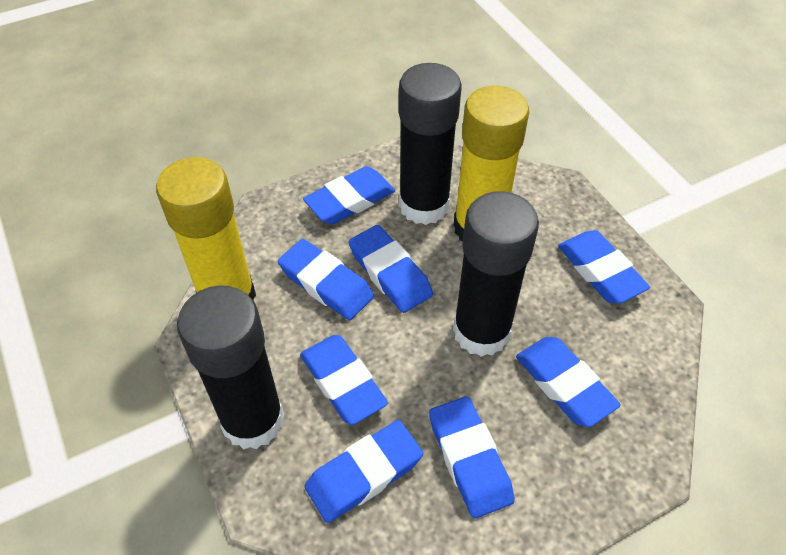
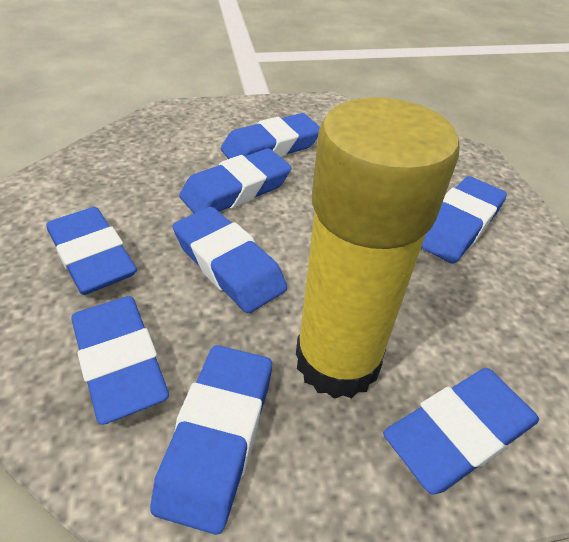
black glue stick: 3 -> 0
yellow glue stick: 2 -> 1

